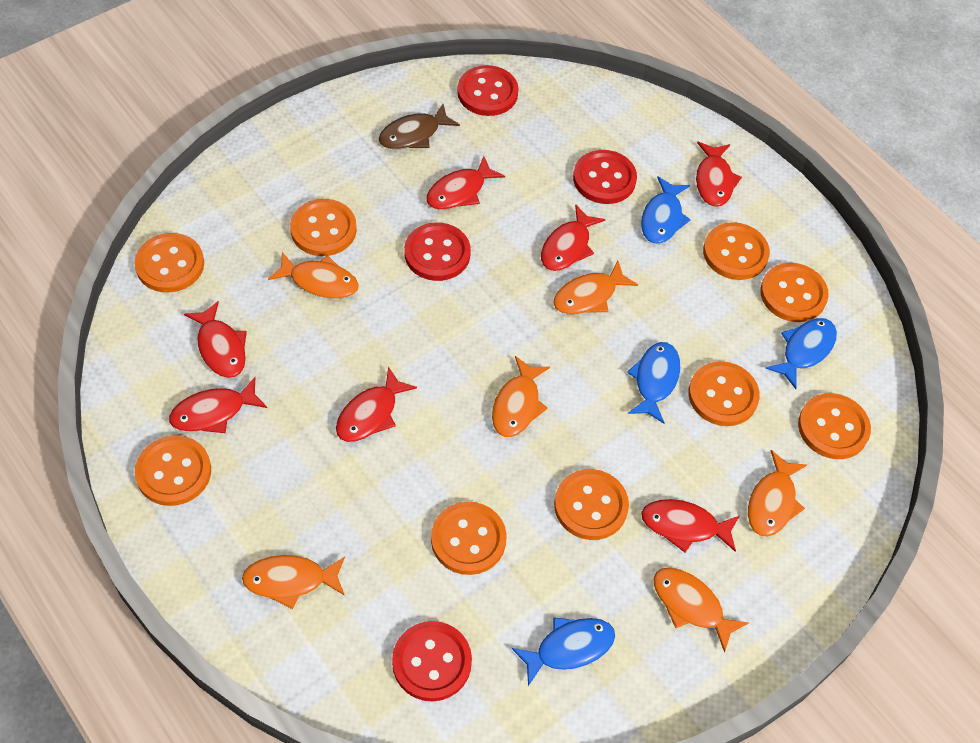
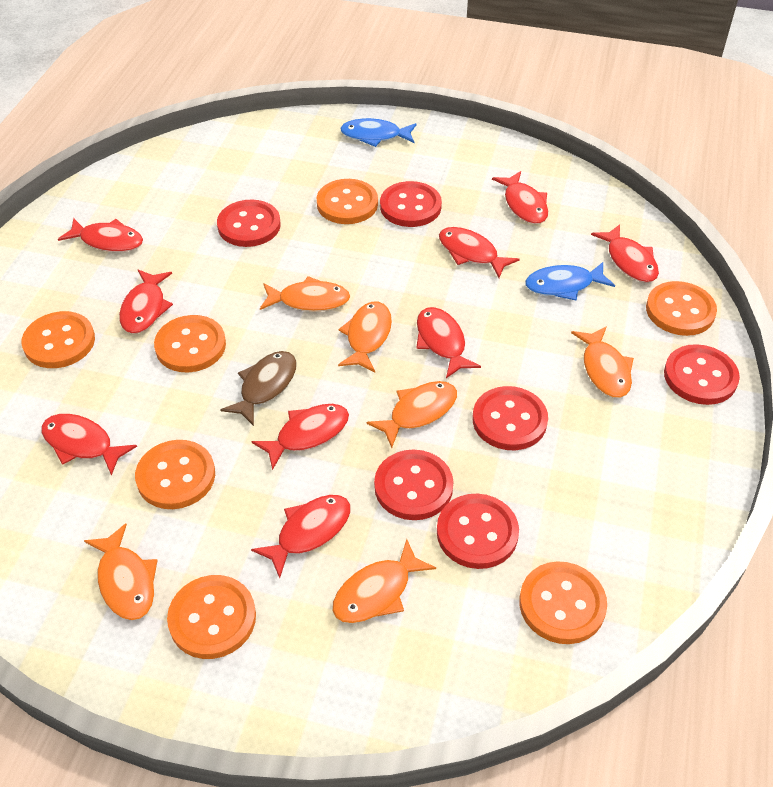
blue fish: 4 -> 2
orange button: 9 -> 7
red button: 4 -> 6
red fish: 7 -> 9

